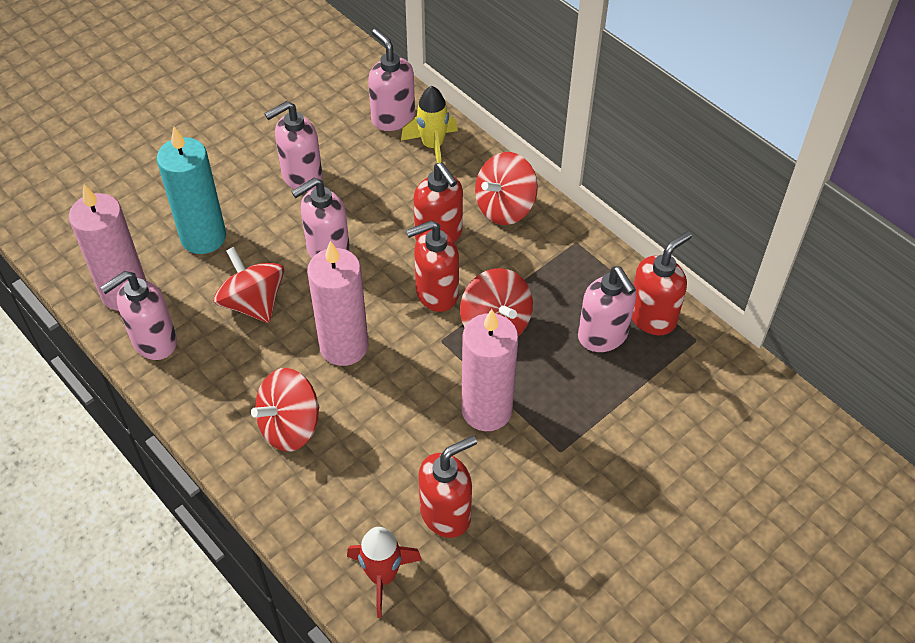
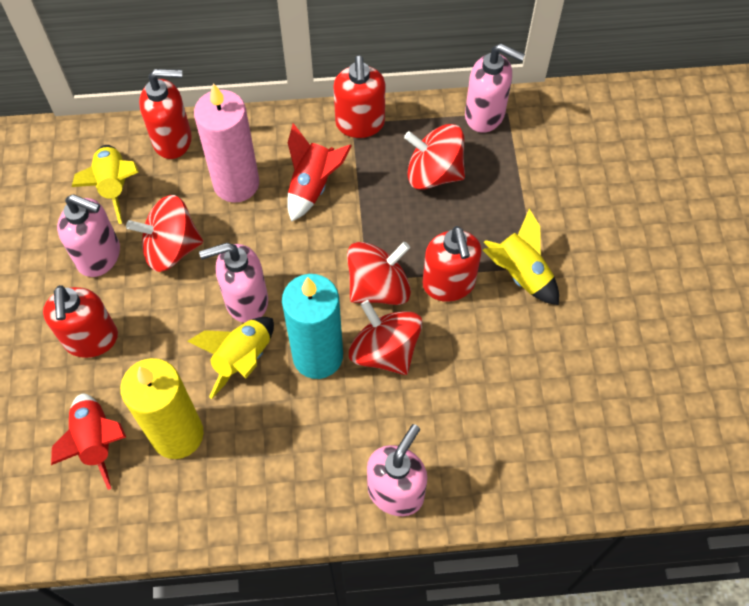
pink candle: 3 -> 1
pink soap dispenser: 5 -> 4
red rocket: 1 -> 2
yellow candle: 0 -> 1
yellow rocket: 1 -> 3

